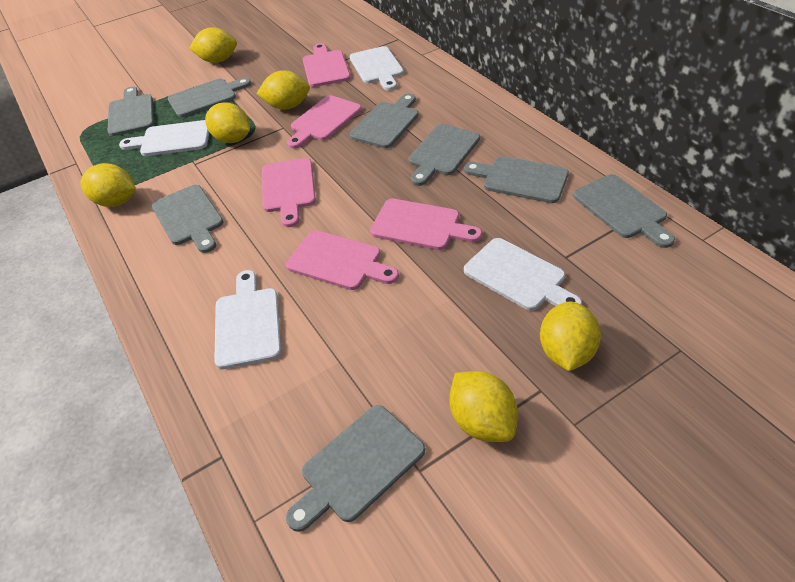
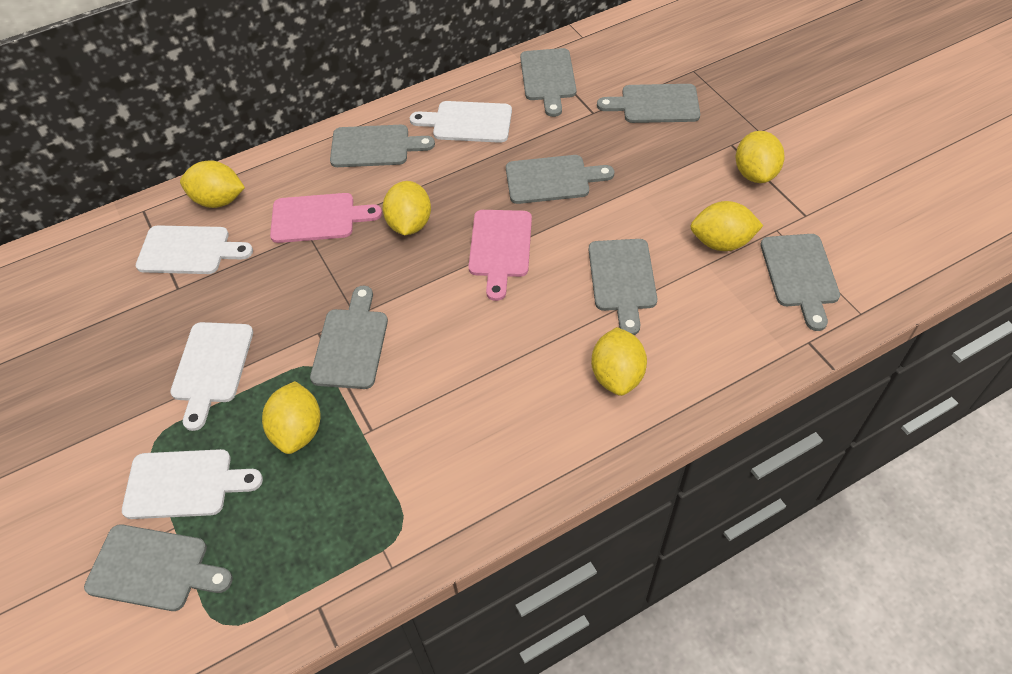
pink cutting board: 5 -> 2

